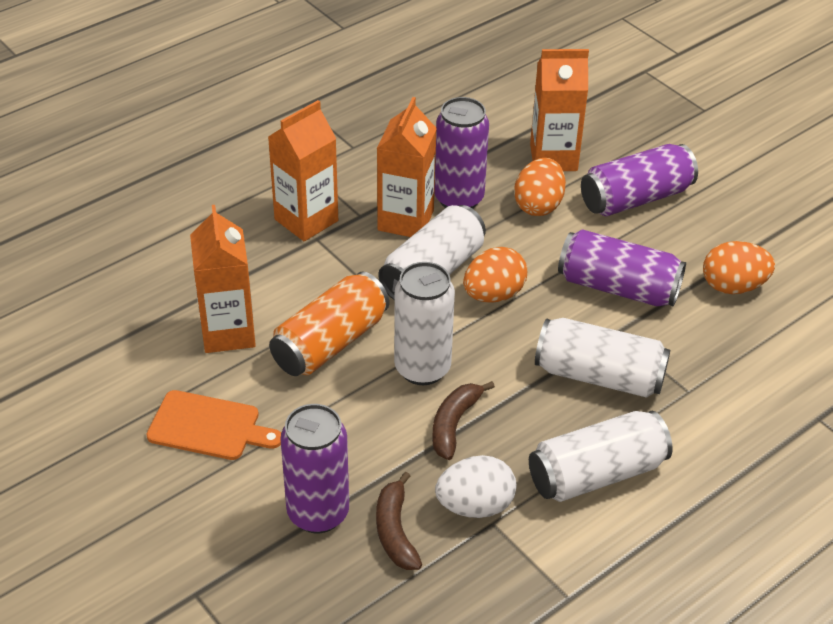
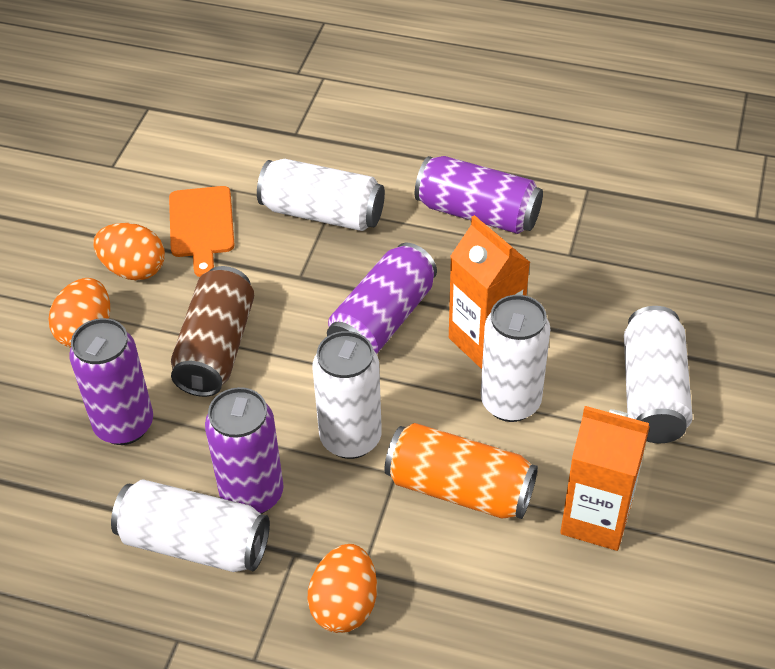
brown banana: 2 -> 0
brown can: 0 -> 1
orange carton: 4 -> 2
white can: 4 -> 5
white egg: 1 -> 0

